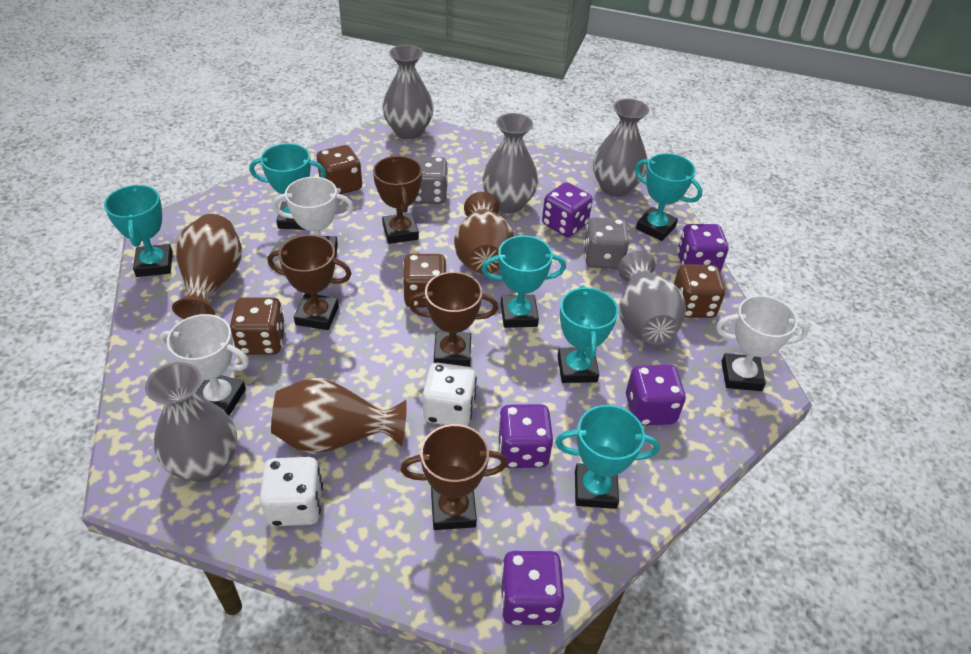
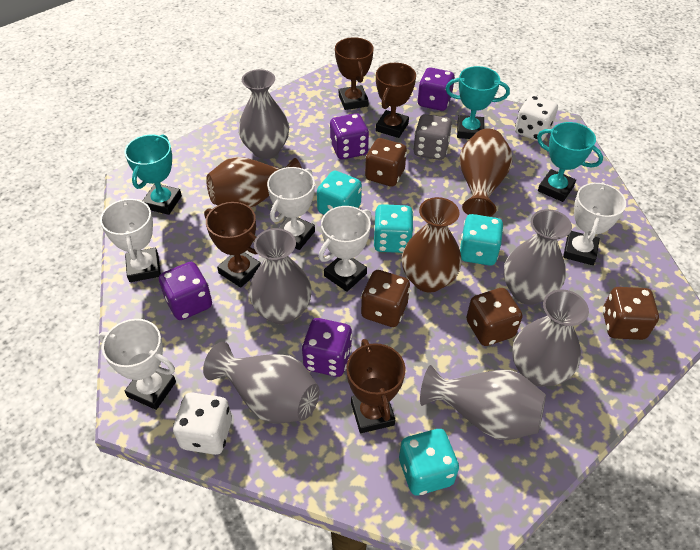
grey dice: 2 -> 1
grey vase: 5 -> 6
purple dice: 5 -> 4
turquoise dice: 0 -> 4
turquoise trophy: 6 -> 3
white trophy: 3 -> 5

